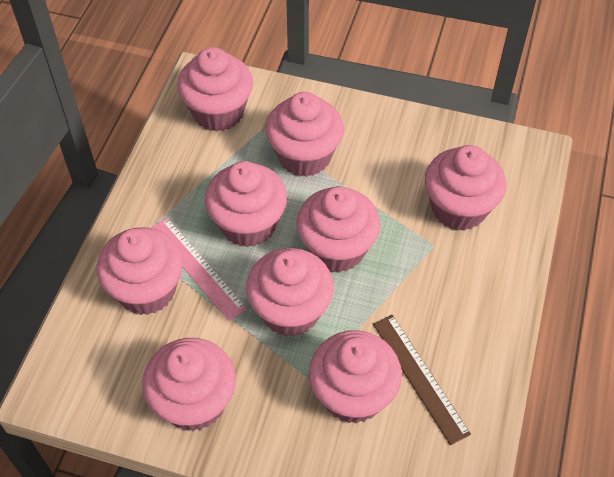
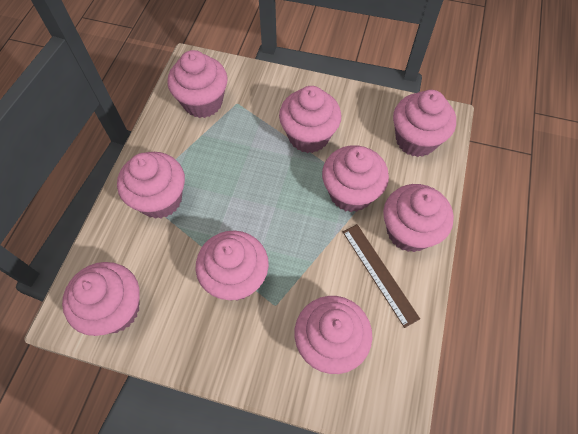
pink ruler: 1 -> 0

